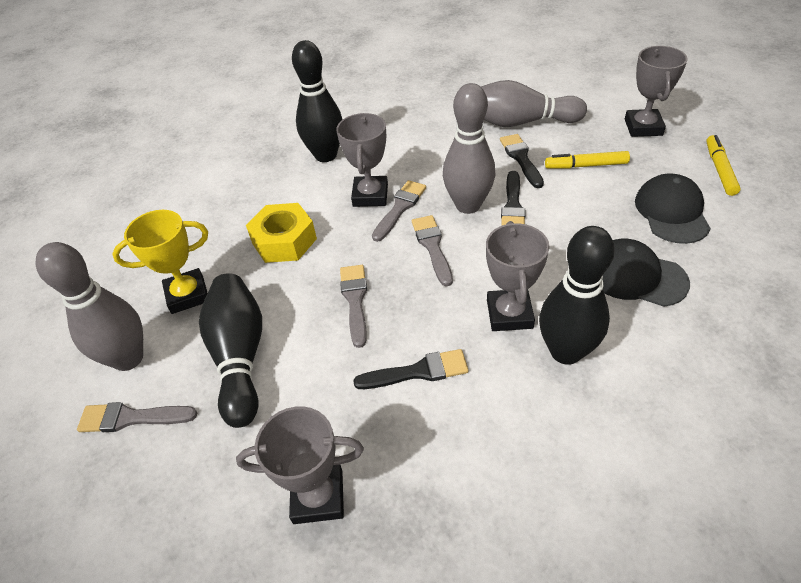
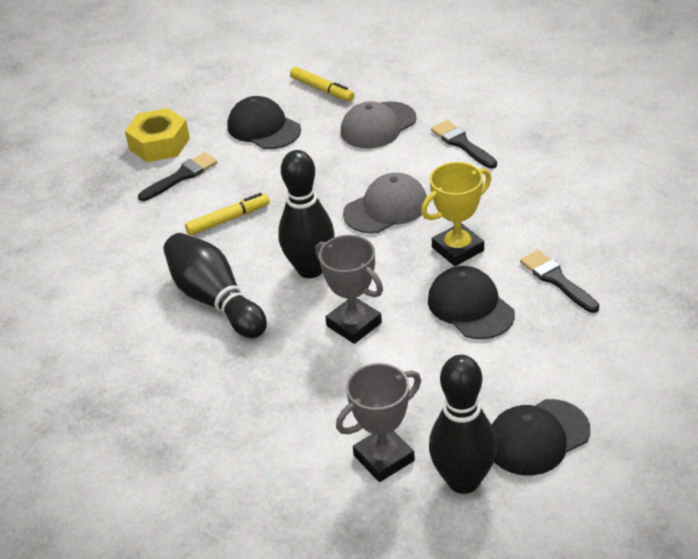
black cap: 2 -> 3
grey bowling pin: 3 -> 0
grey brush: 4 -> 0
grey cap: 0 -> 2
grey trophy: 4 -> 2

